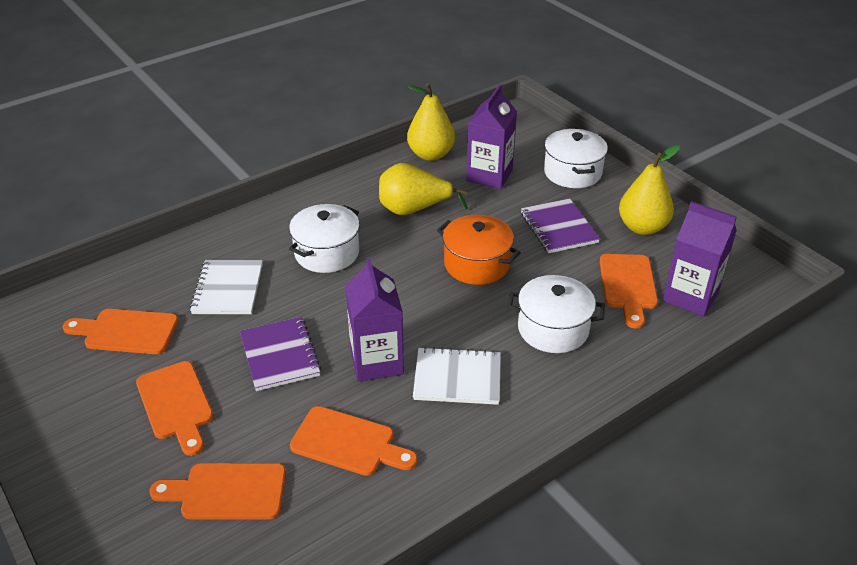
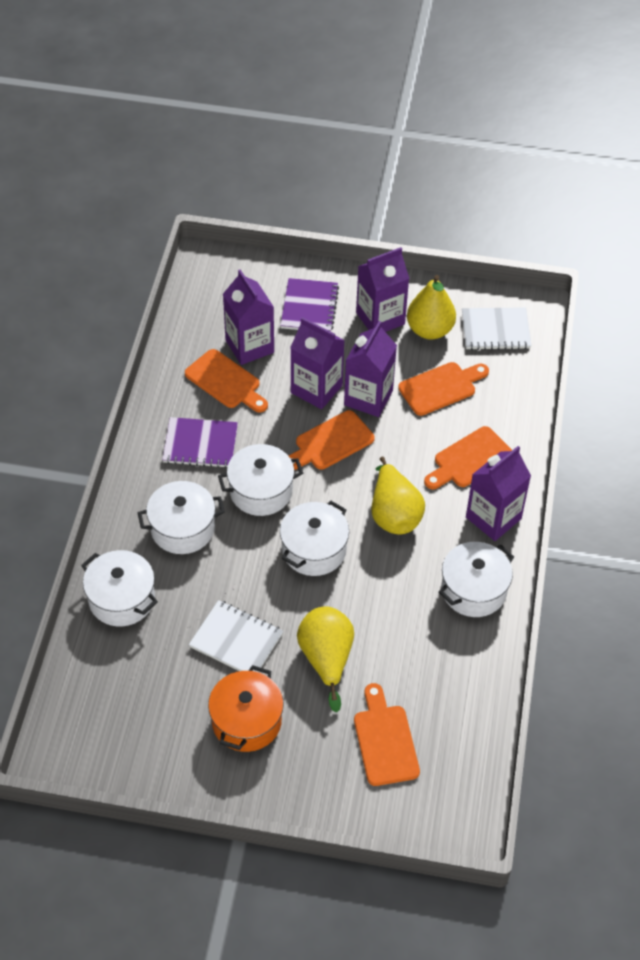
purple carton: 3 -> 5
white pot: 3 -> 5

